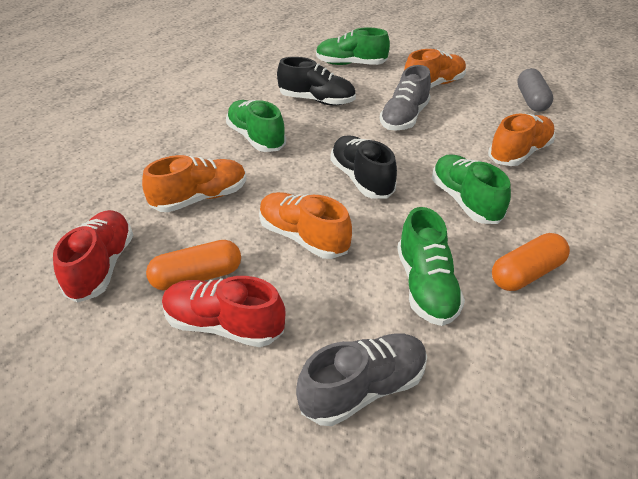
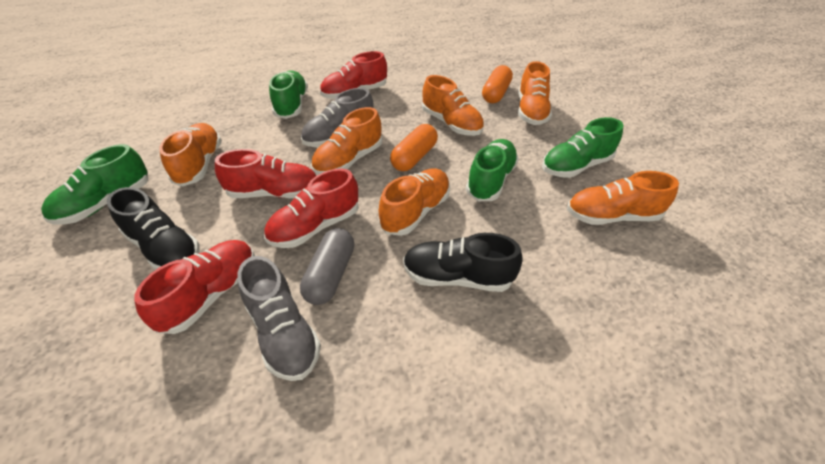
orange shoe: 4 -> 6
red shoe: 2 -> 4

